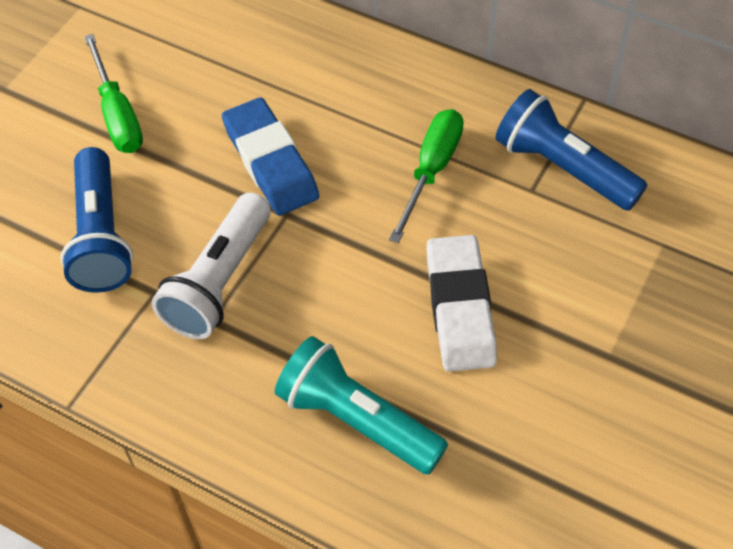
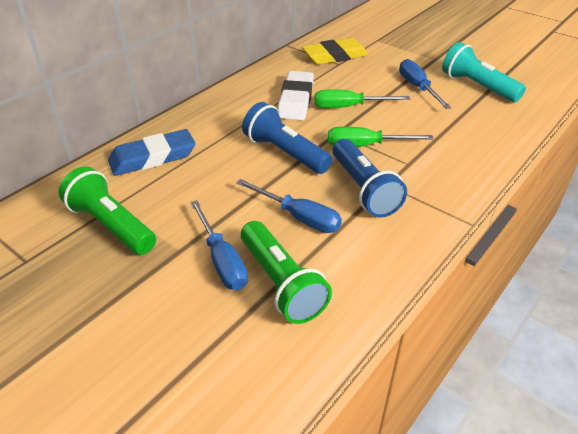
blue screwdriver: 0 -> 3
green flashlight: 0 -> 2
white flashlight: 1 -> 0
yellow eraser: 0 -> 1

